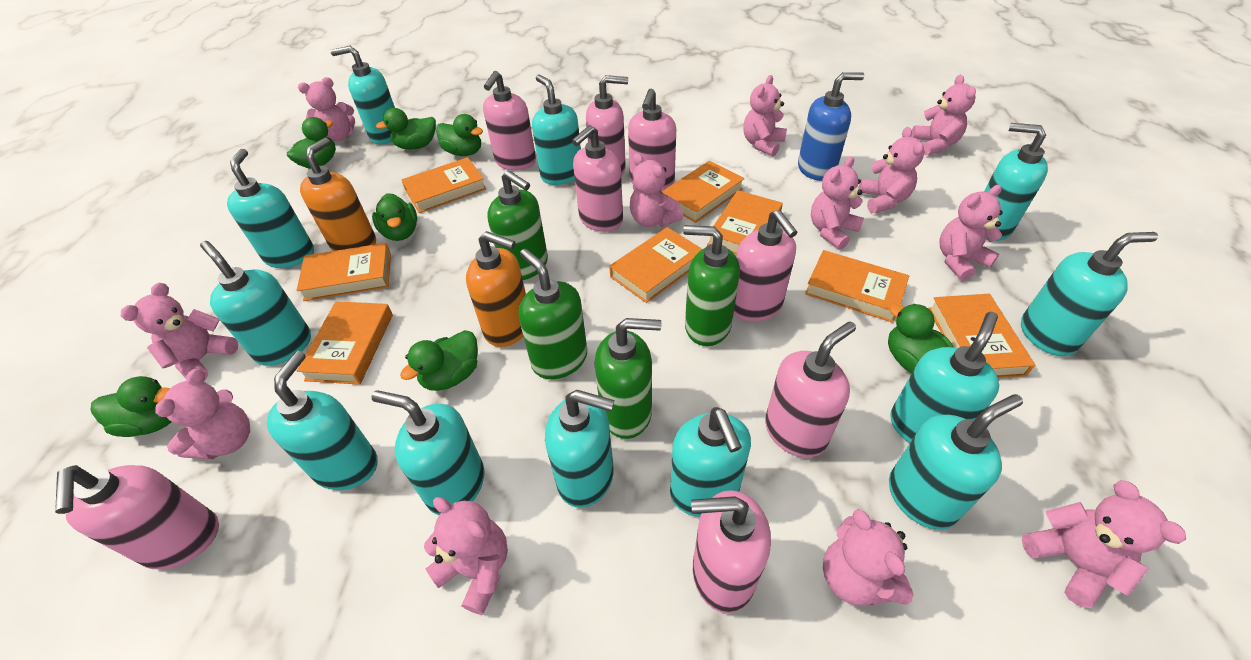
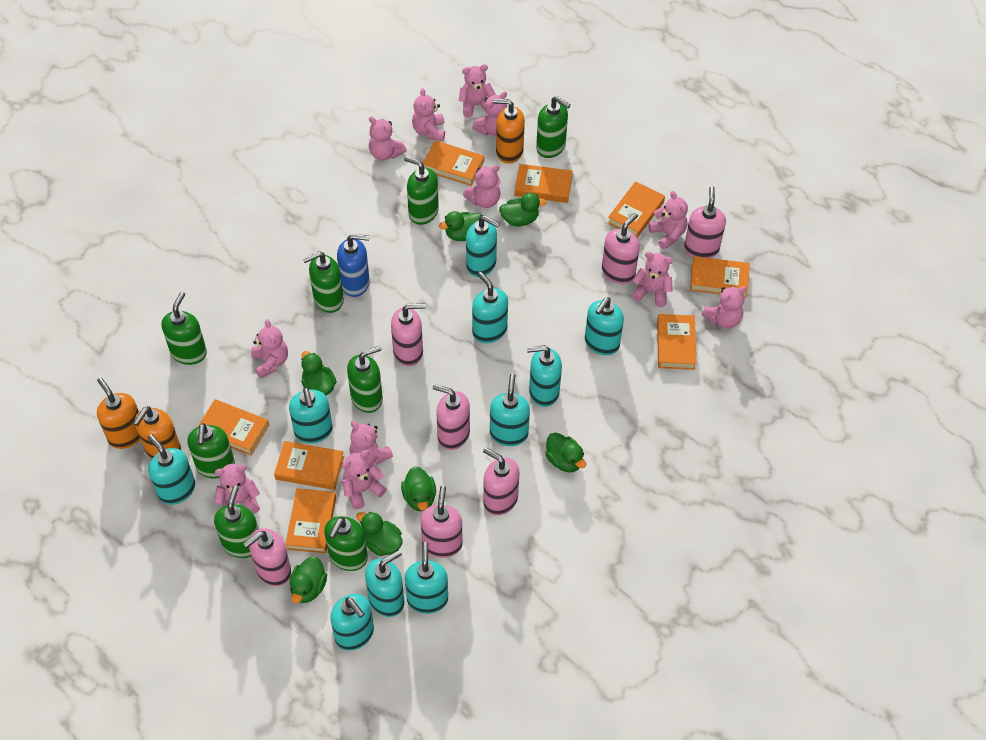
green soap dispenser: 4 -> 8
orange soap dispenser: 2 -> 3
pink soap dispenser: 8 -> 7
turquoise soap dispenser: 12 -> 10

